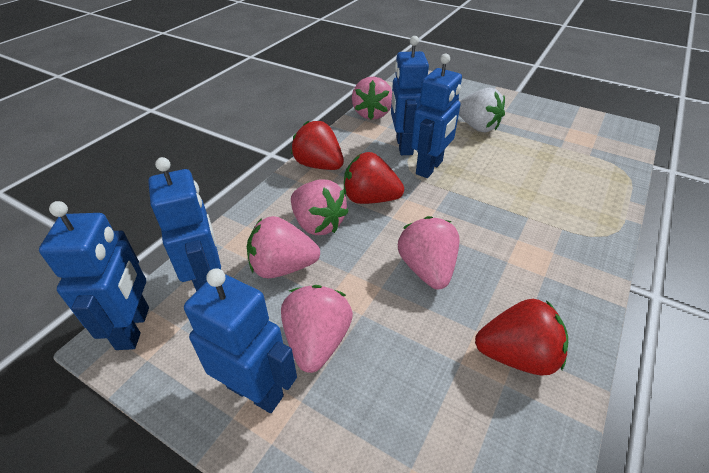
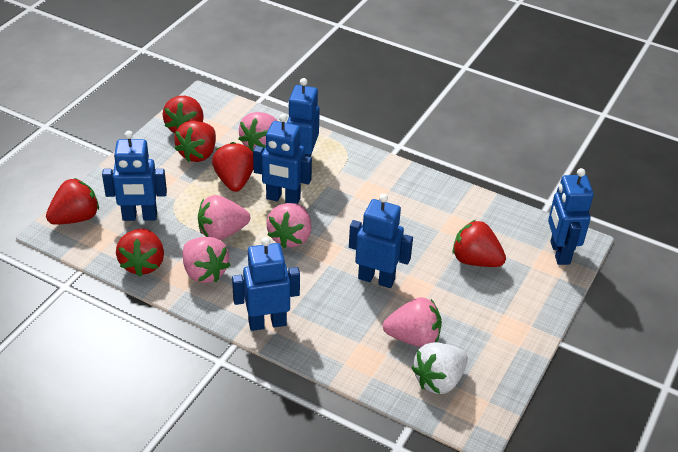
blue robot: 5 -> 6
red strawberry: 3 -> 6

